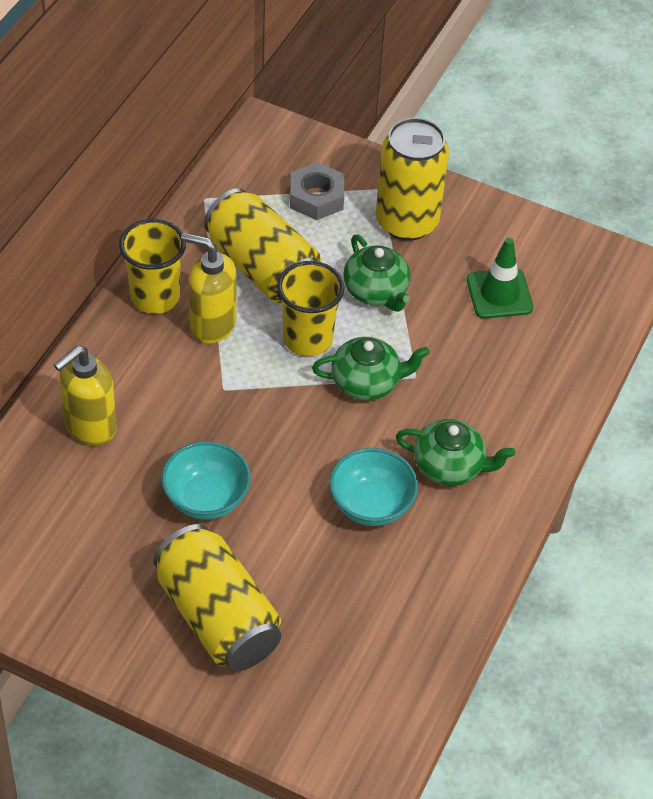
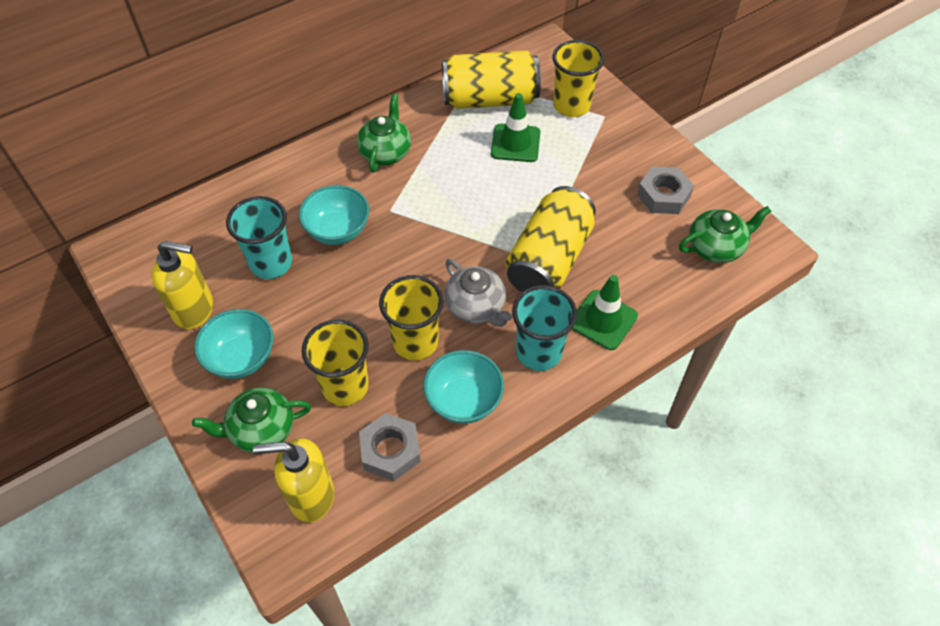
green traffic cone: 1 -> 2
grey nut: 1 -> 2
grey teapot: 0 -> 1
turquoise bowl: 2 -> 3
turquoise cup: 0 -> 2
yellow can: 3 -> 2
yellow cup: 2 -> 3

